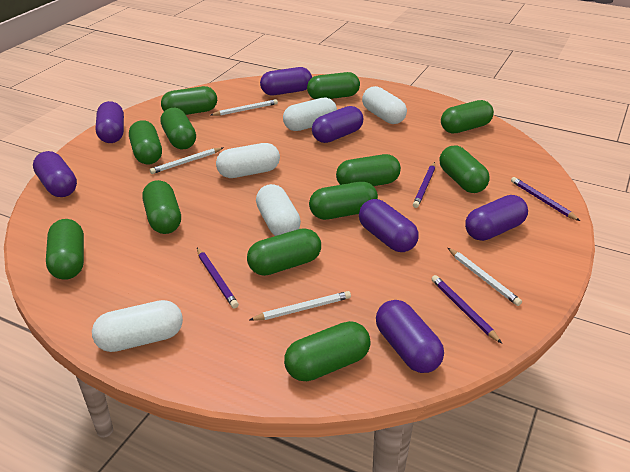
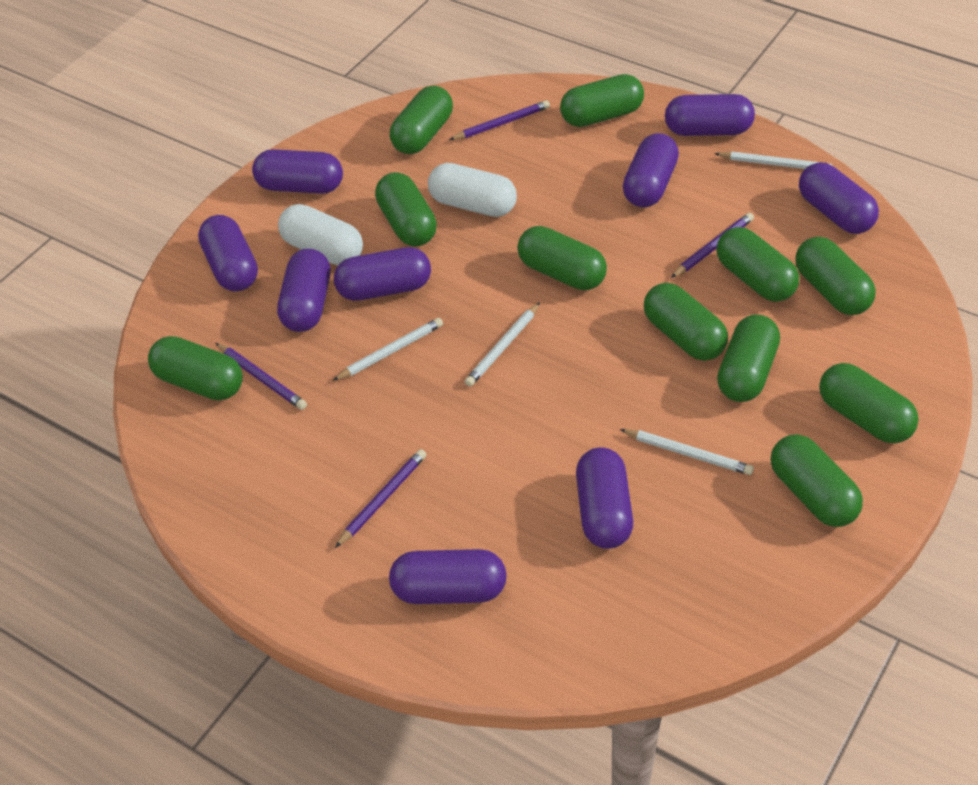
green capsule: 12 -> 11
purple capsule: 7 -> 9
white capsule: 5 -> 2

